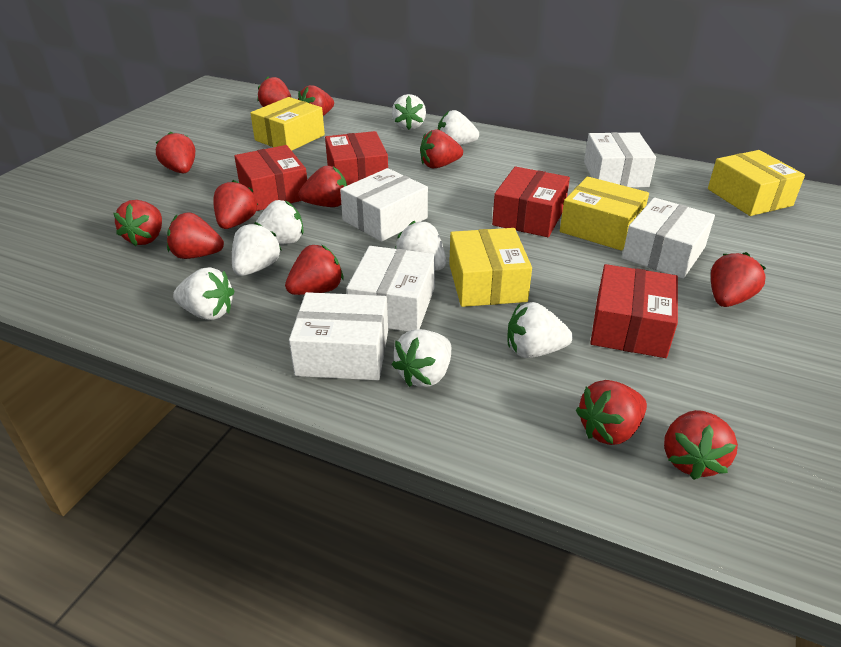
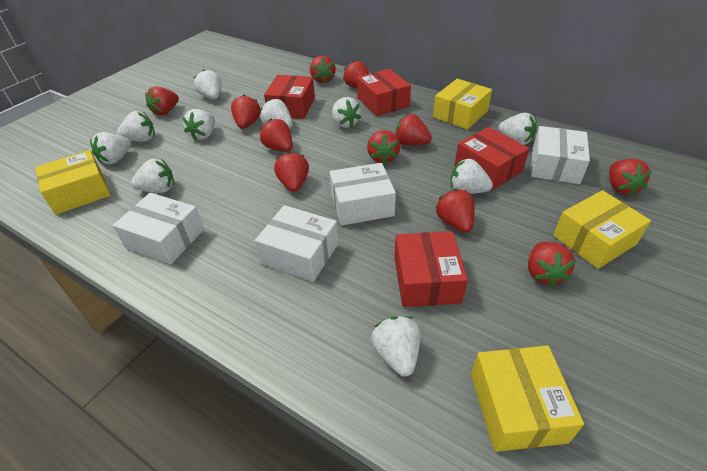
red strawberry: 12 -> 11
white box: 5 -> 4
white strawberry: 8 -> 10

